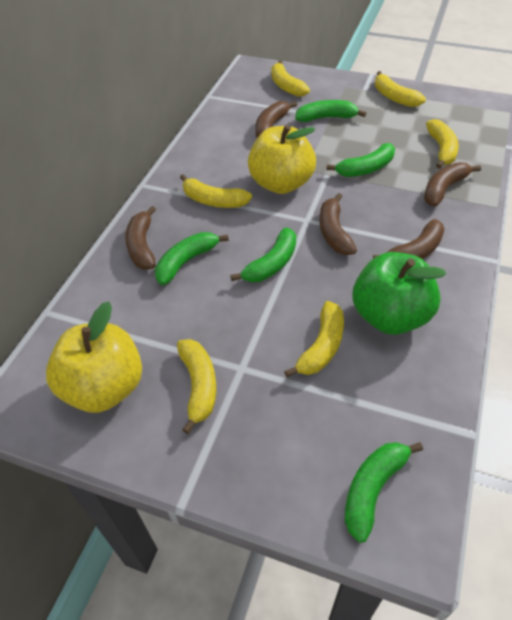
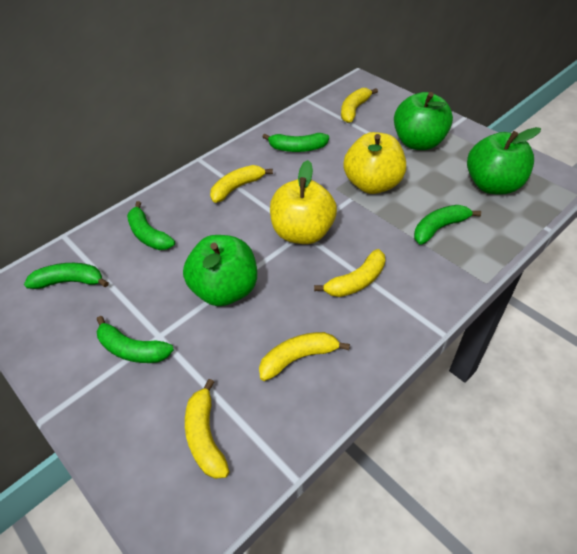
brown banana: 5 -> 0
green apple: 1 -> 3
yellow banana: 6 -> 5

